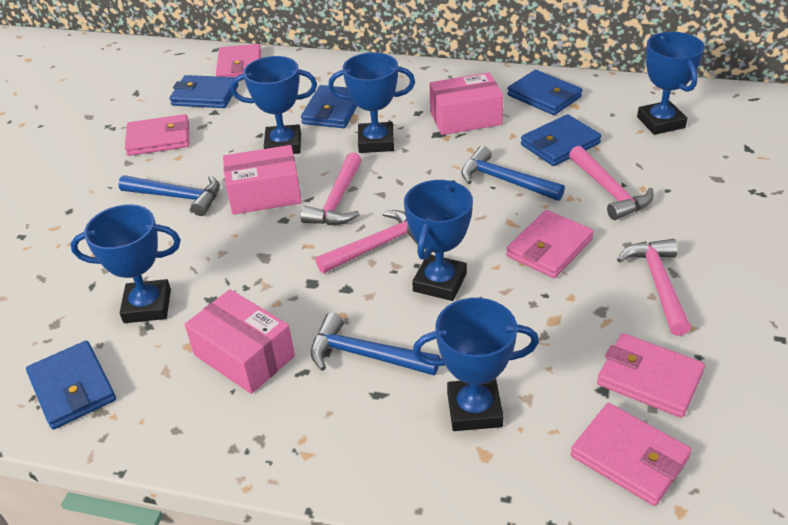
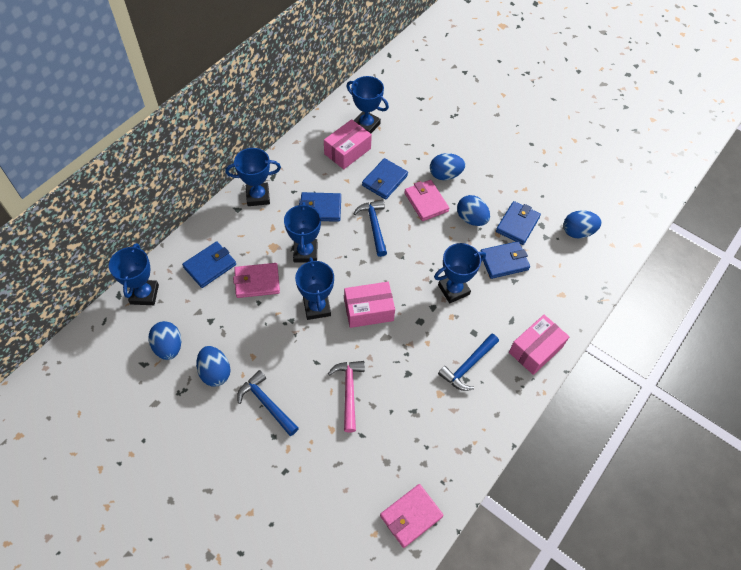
blue egg: 0 -> 5
pink hammer: 4 -> 1
pink wallet: 5 -> 3

